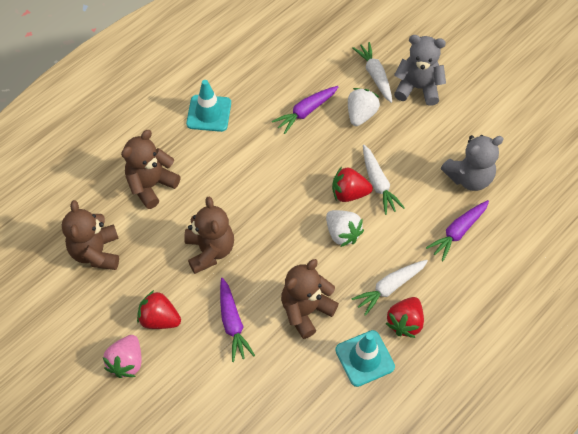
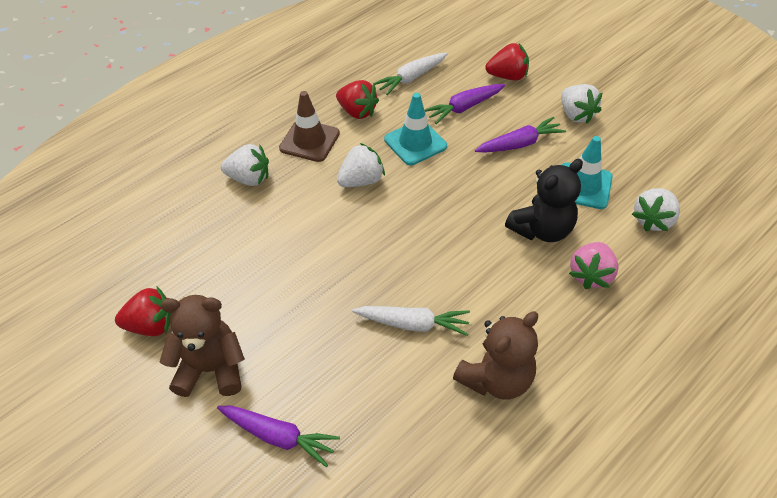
black teddy bear: 0 -> 1
brown teddy bear: 4 -> 2
brown traffic cone: 0 -> 1
grey teddy bear: 2 -> 0
white carrot: 3 -> 2
white strawberry: 2 -> 4

